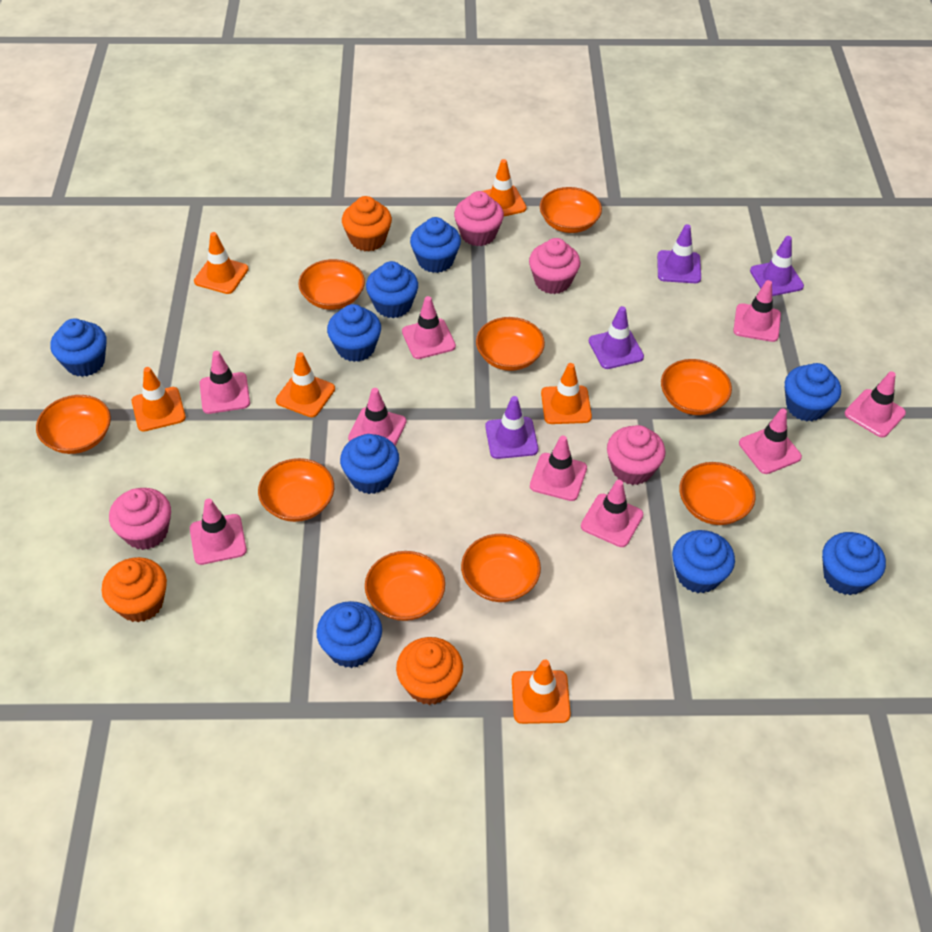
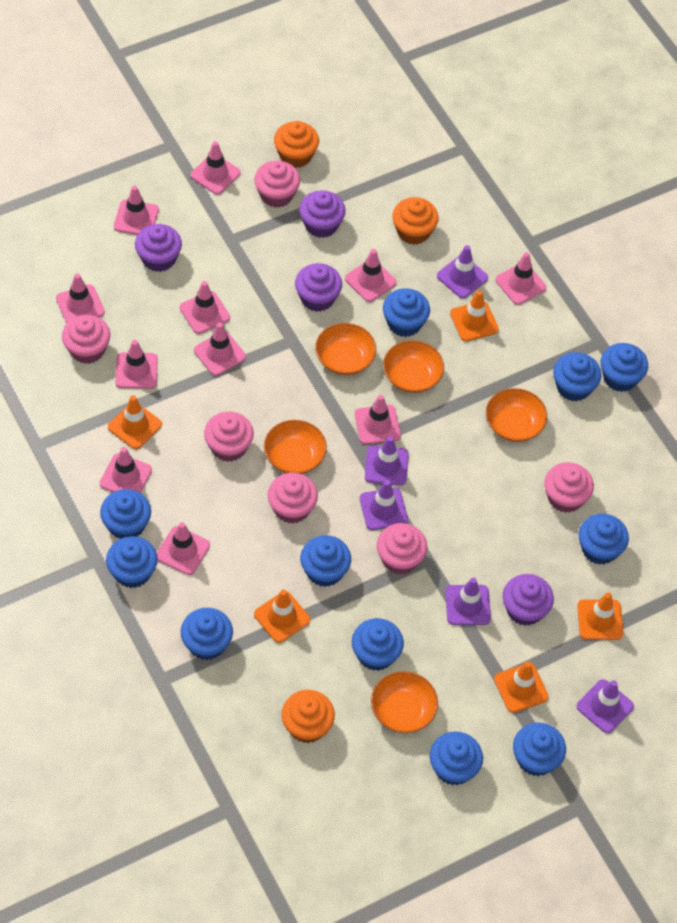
blue cupcake: 9 -> 11
orange bowl: 9 -> 5
orange traffic cone: 6 -> 5
pink cupcake: 4 -> 6
pink traffic cone: 9 -> 11
purple cupcake: 0 -> 4
purple traffic cone: 4 -> 5

